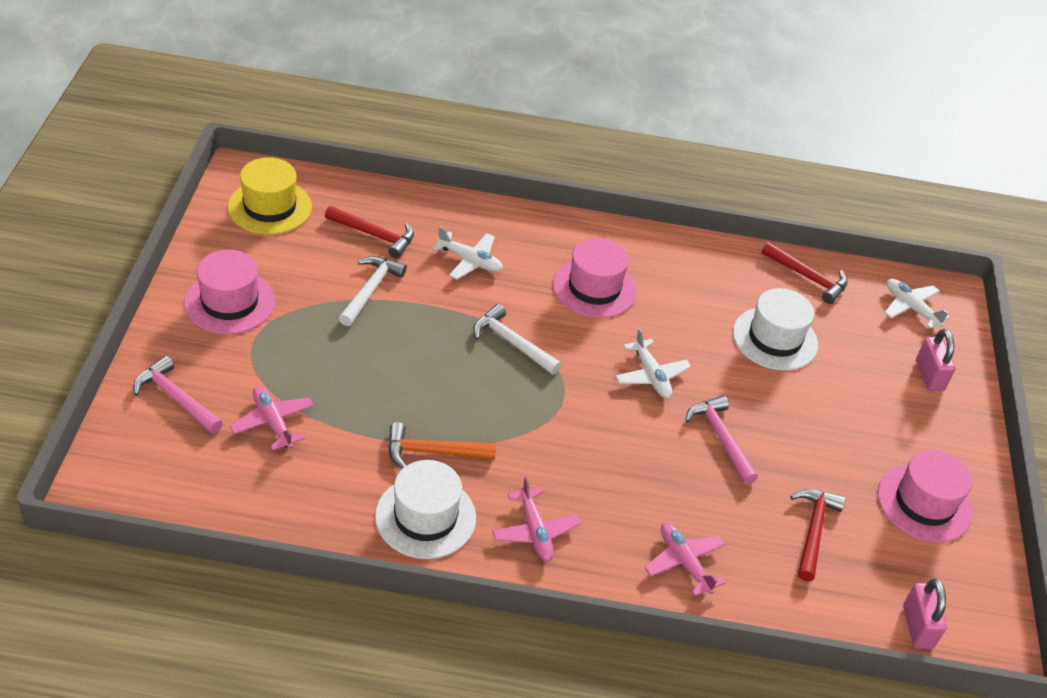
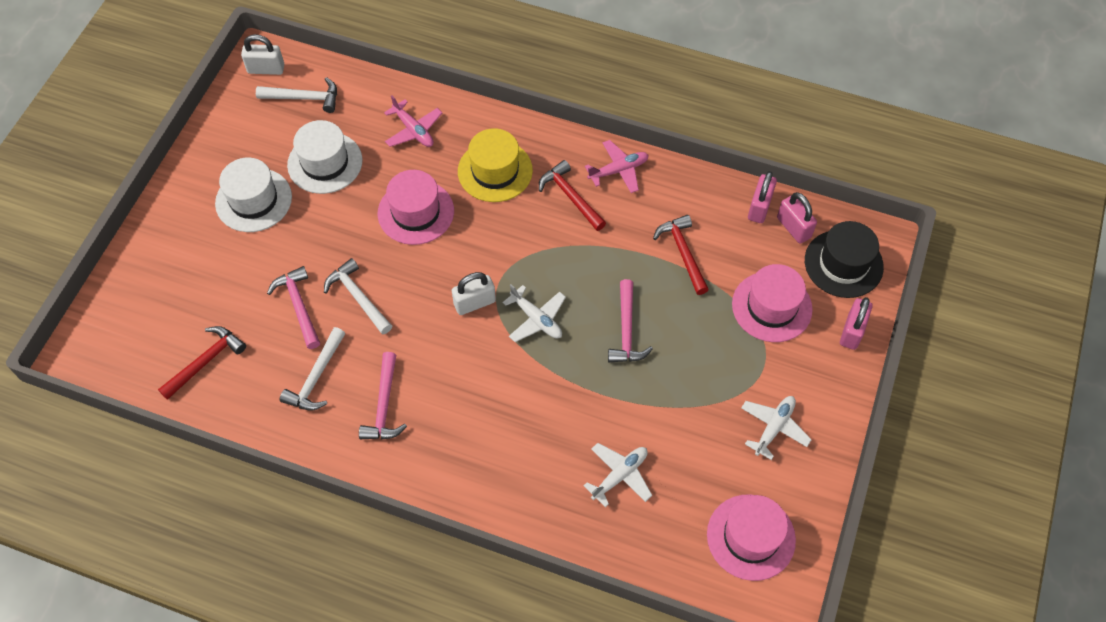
black hat: 0 -> 1
orange hammer: 1 -> 0
pink hammer: 2 -> 3
pink padlock: 2 -> 3
pink plane: 3 -> 2
white hammer: 2 -> 3
white padlock: 0 -> 2

